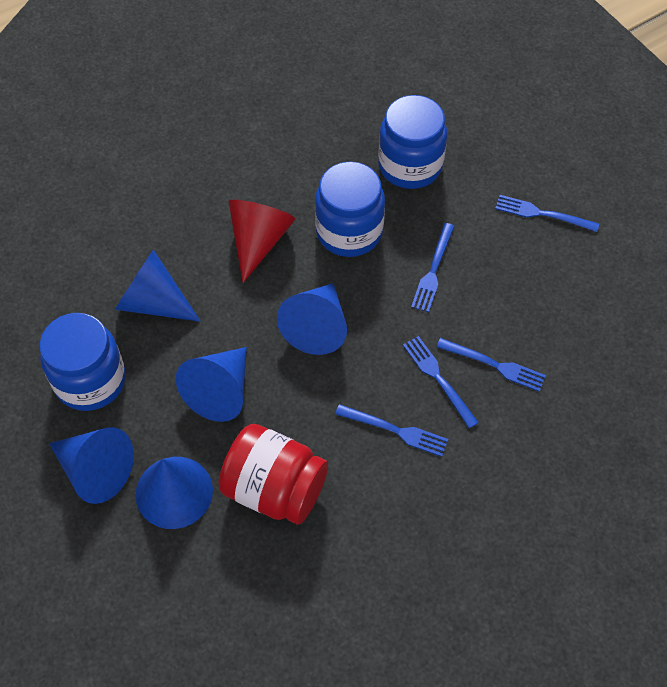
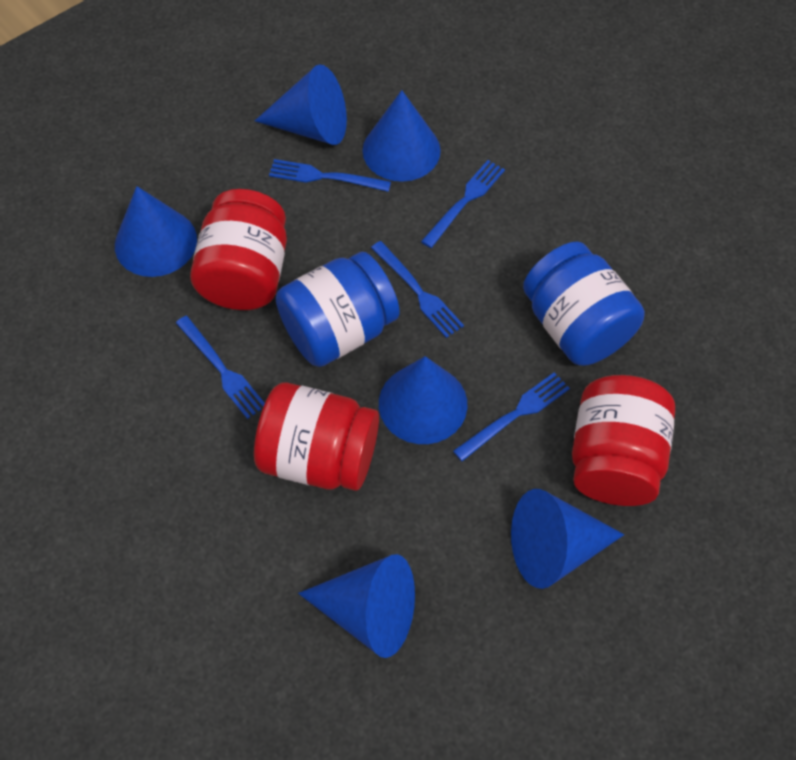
blue cone: 5 -> 6
blue jar: 3 -> 2
red cone: 1 -> 0
red jar: 1 -> 3

